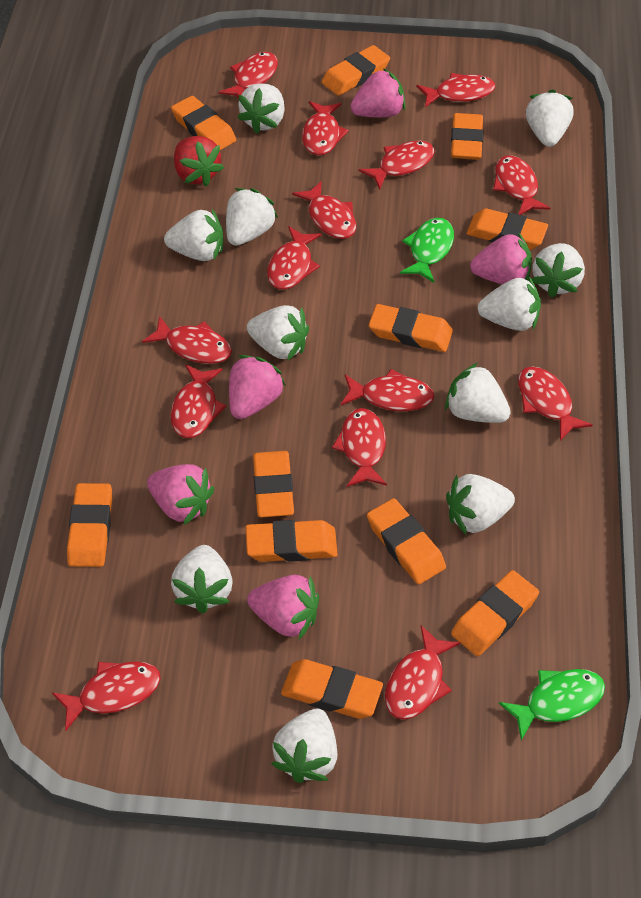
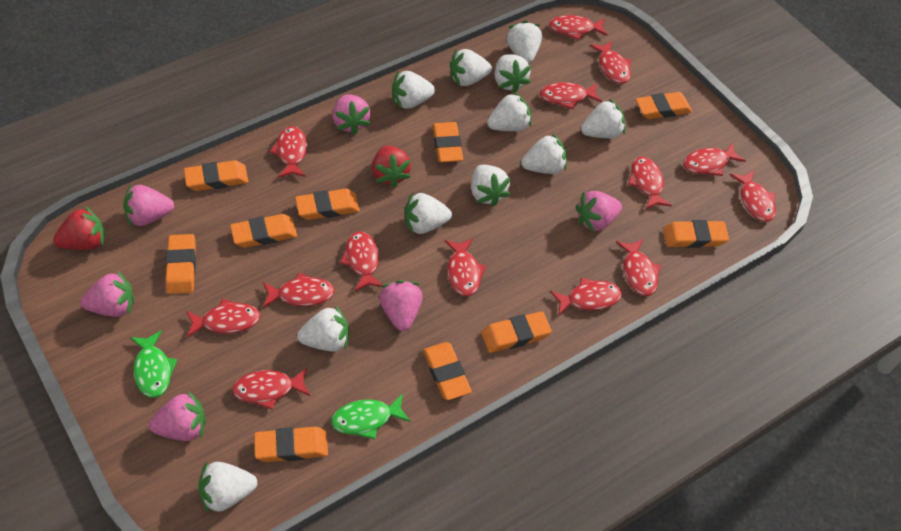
orange eraser: 11 -> 10
pink strawberry: 5 -> 6
red strawberry: 1 -> 2

